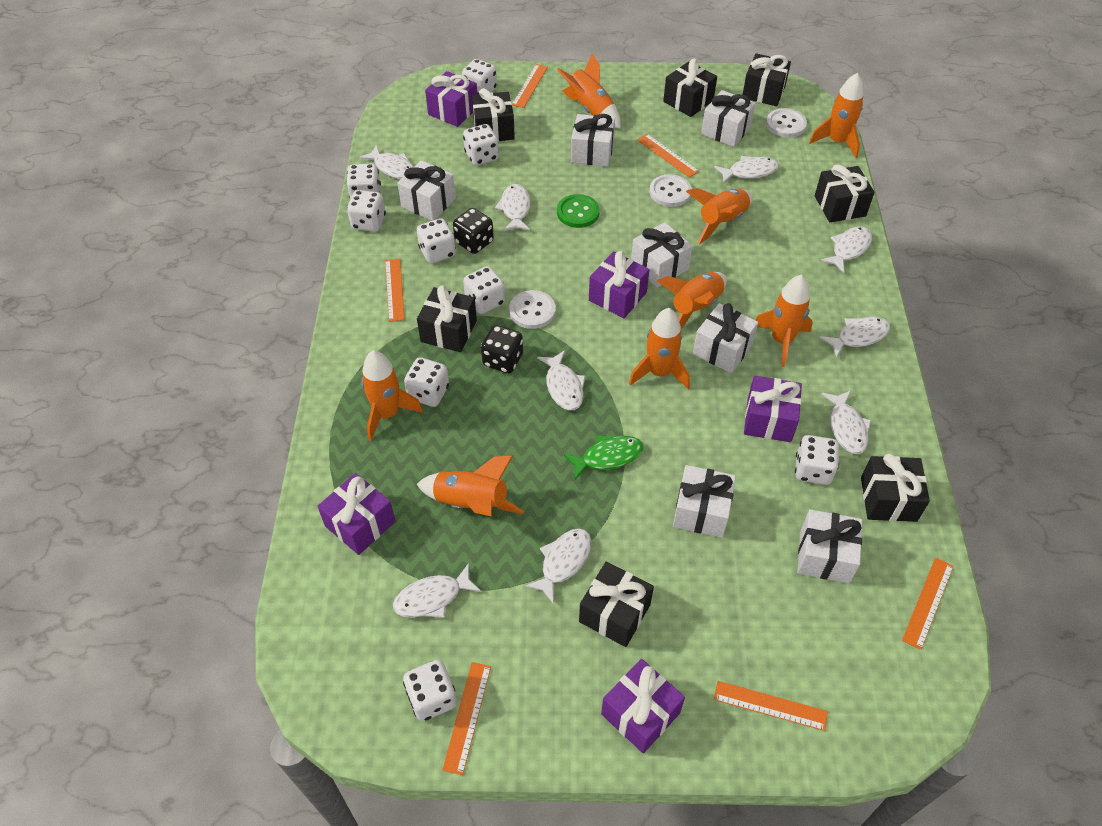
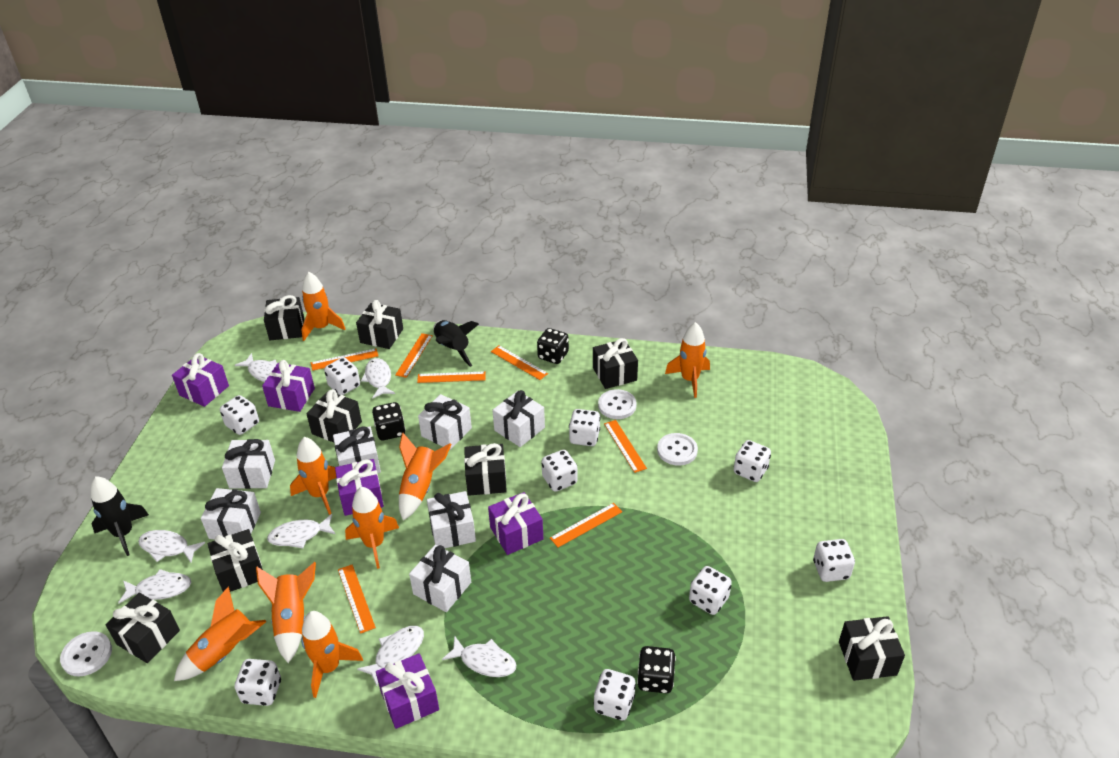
black dice: 2 -> 3
black gift: 7 -> 8
black rocket: 0 -> 2
green button: 1 -> 0
green fish: 1 -> 0
orange ruler: 6 -> 7
white fish: 9 -> 7

